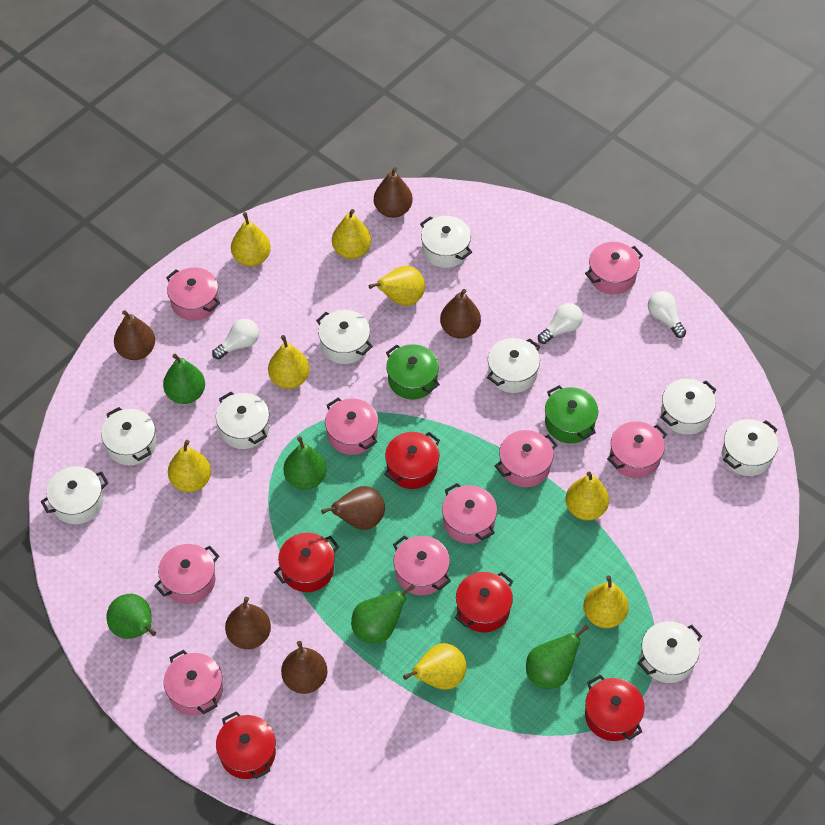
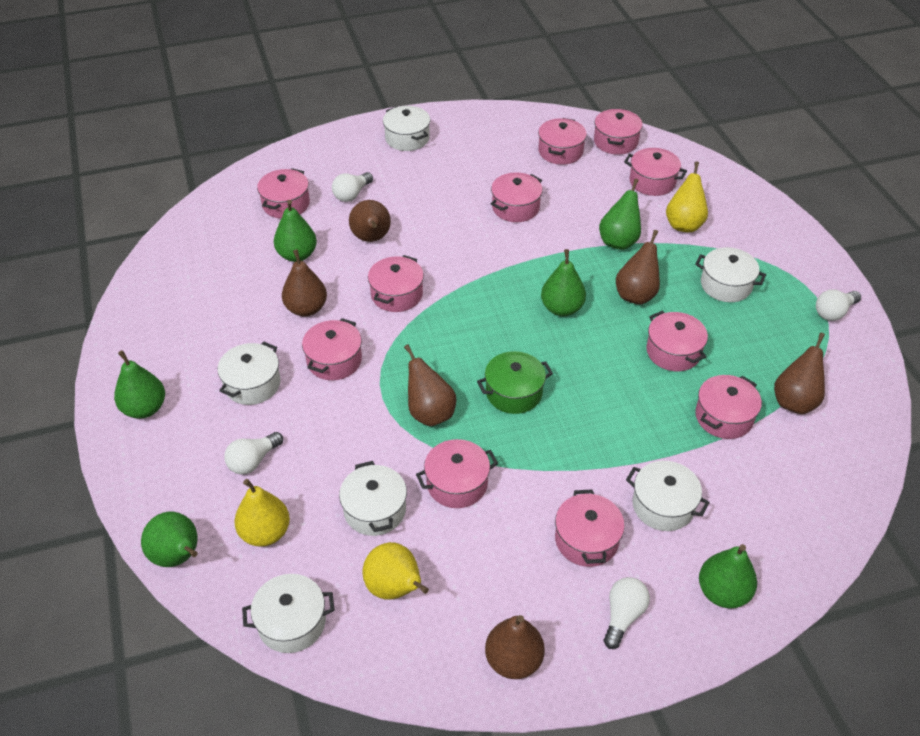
green pear: 5 -> 6
green pot: 2 -> 1
pink pot: 9 -> 11
red pot: 5 -> 0
white light bulb: 3 -> 4
white pot: 9 -> 6
yellow pear: 8 -> 3

